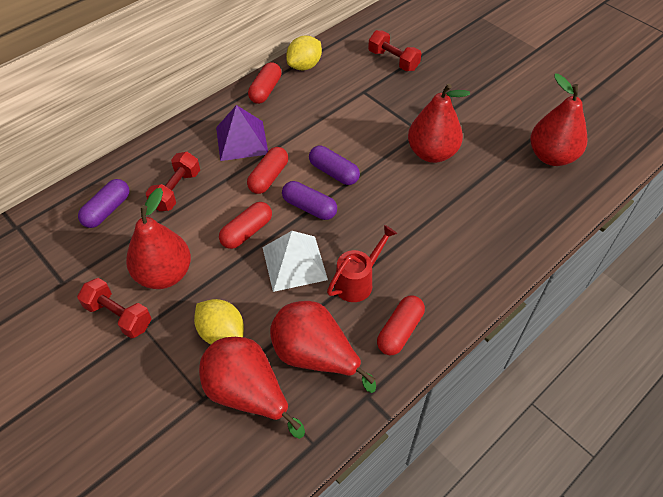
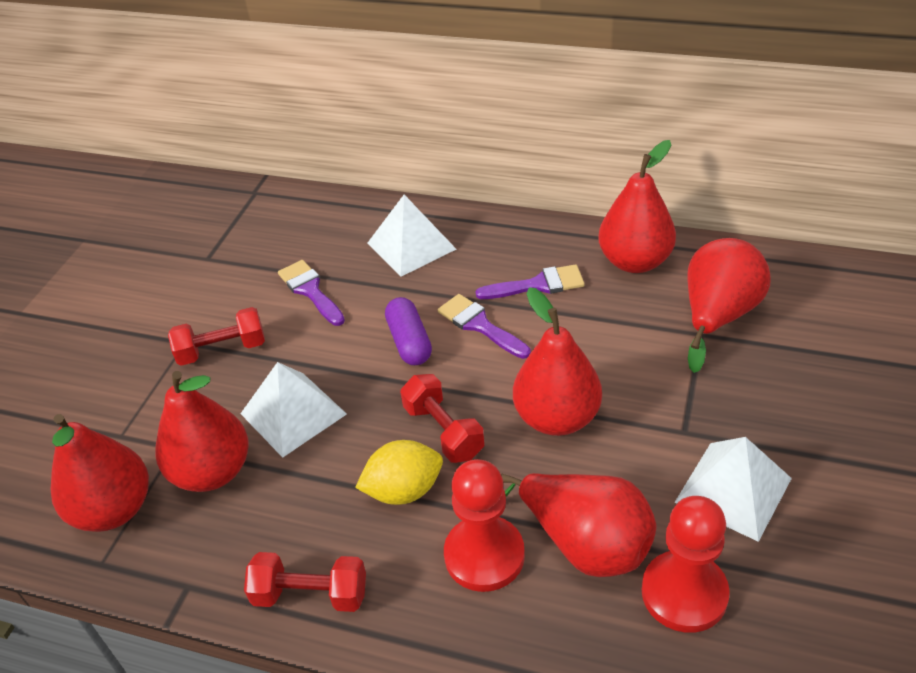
purple brush: 0 -> 3
purple capsule: 3 -> 1
purple pyramid: 1 -> 0
red capsule: 4 -> 0
red pawn: 0 -> 2
red pear: 5 -> 6
red watering can: 1 -> 0
white pyramid: 1 -> 3
yellow lemon: 2 -> 1

